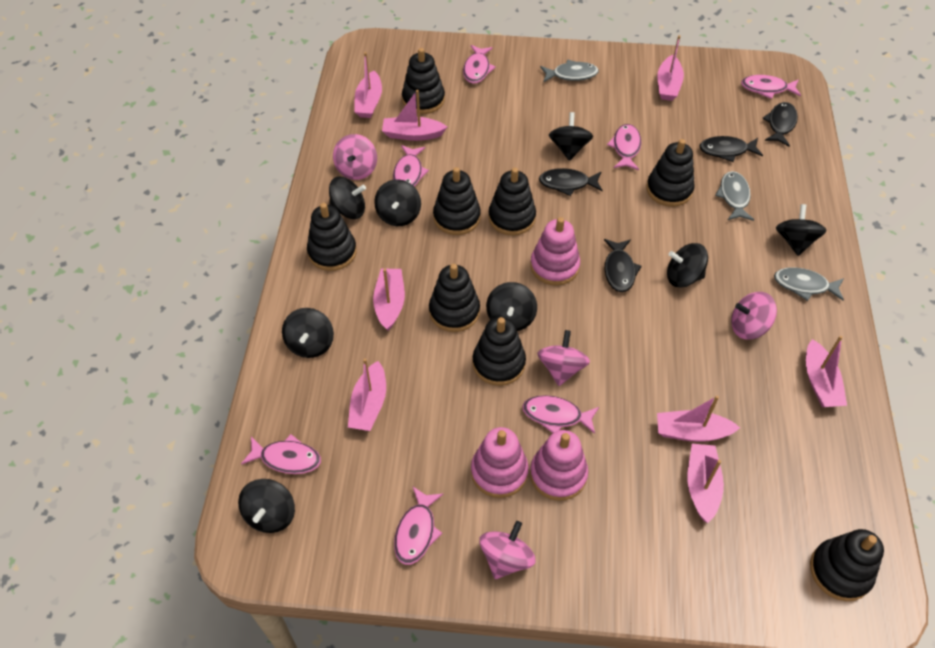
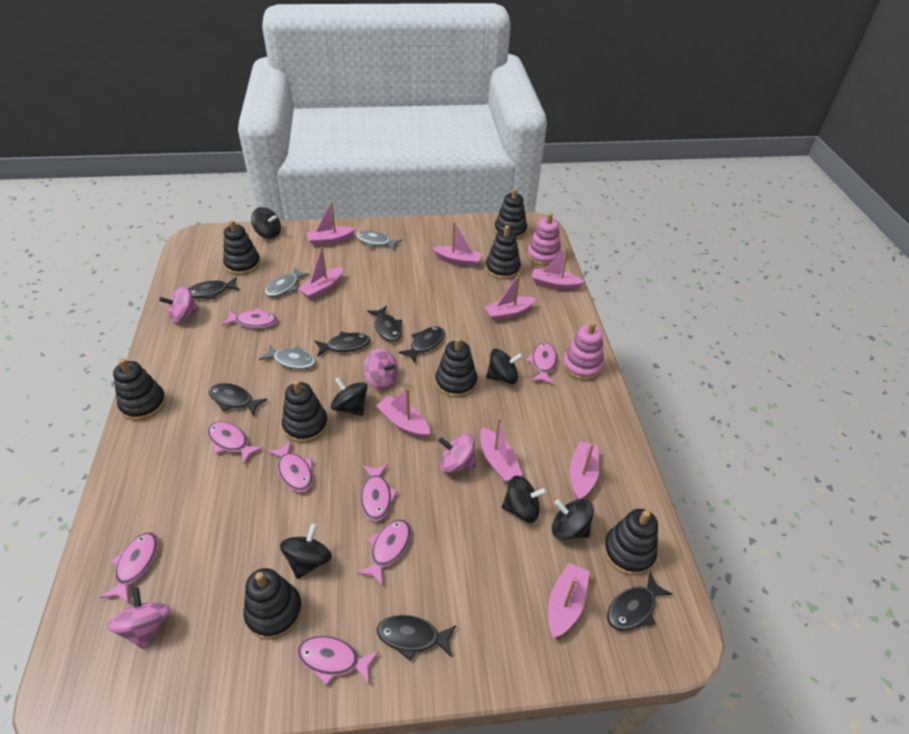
black fish: 4 -> 7
black spinning top: 8 -> 6
pink boat: 8 -> 9
pink fish: 7 -> 8
pink stacking toy: 3 -> 2

